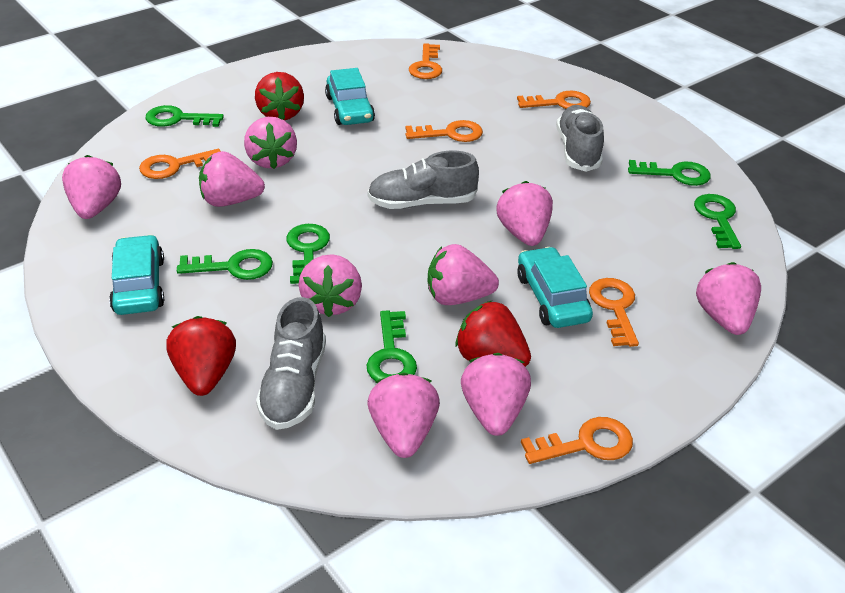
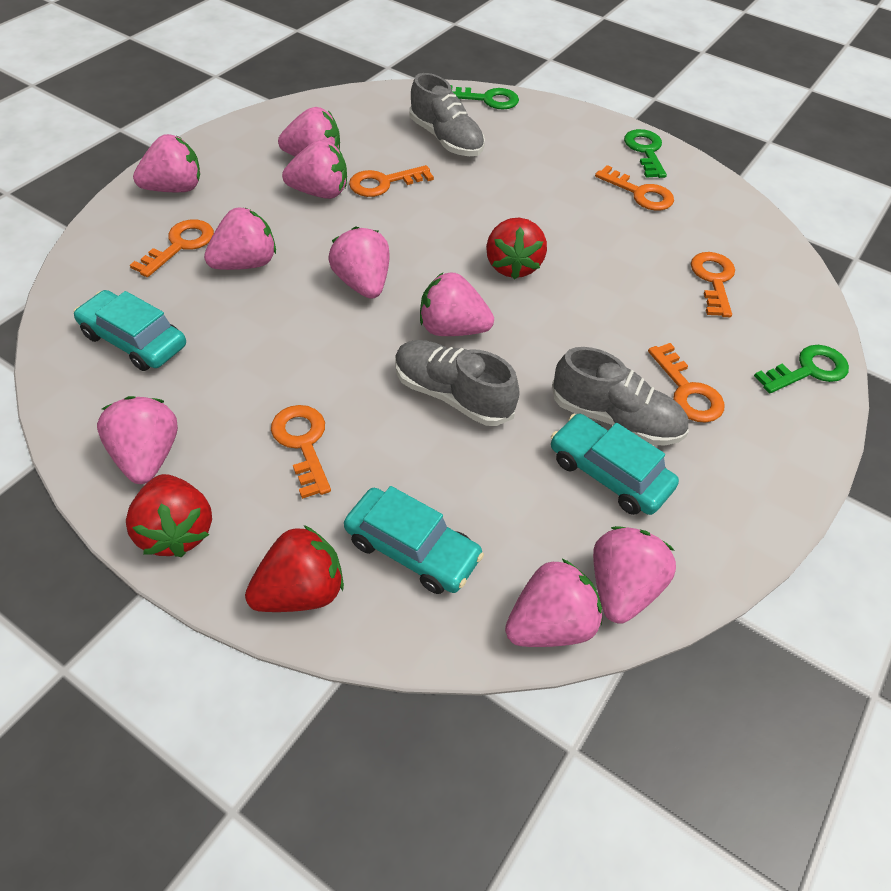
green key: 6 -> 3

